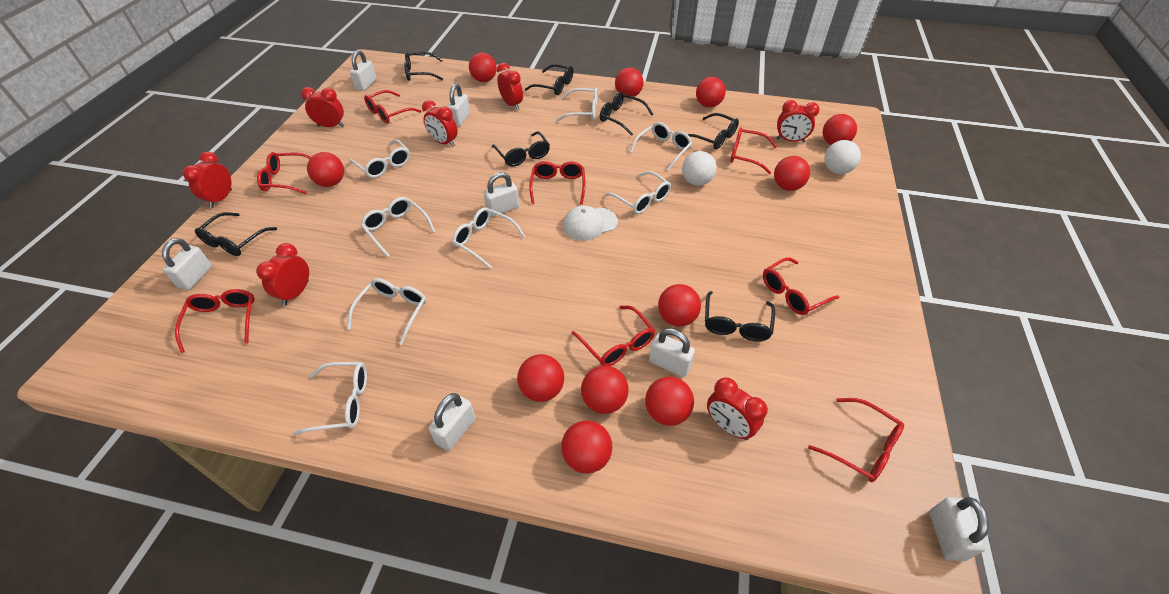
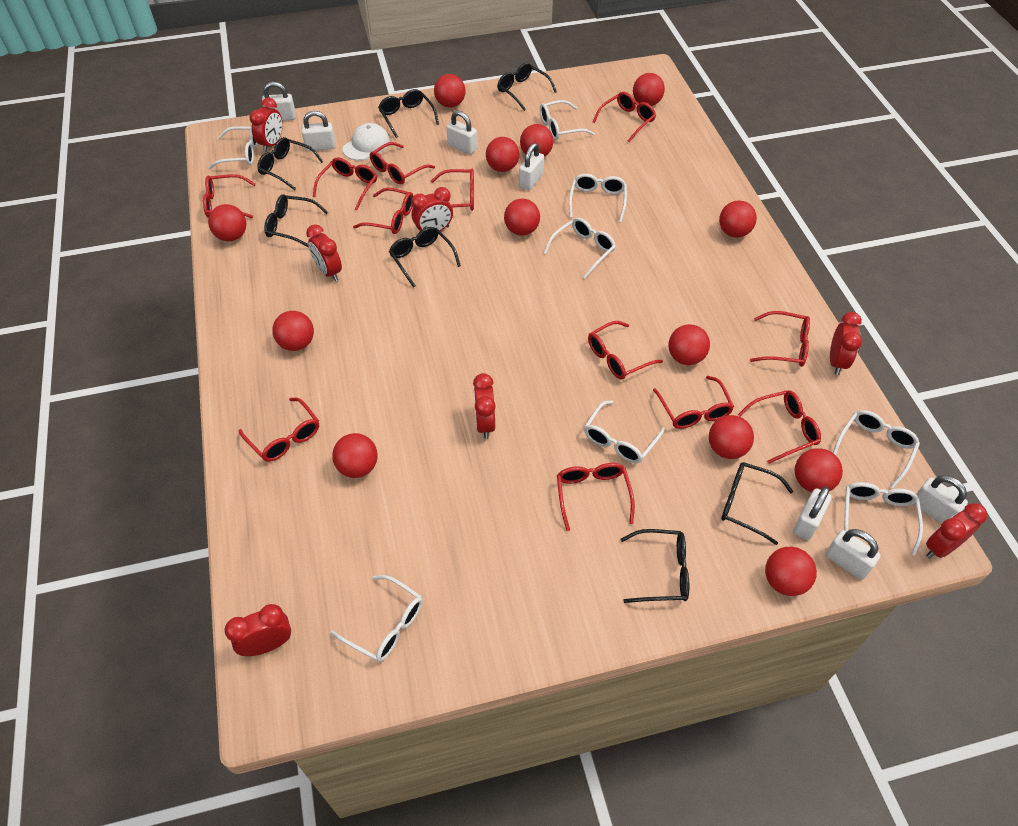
red ball: 11 -> 13
red glasses: 8 -> 12
white ball: 2 -> 0

